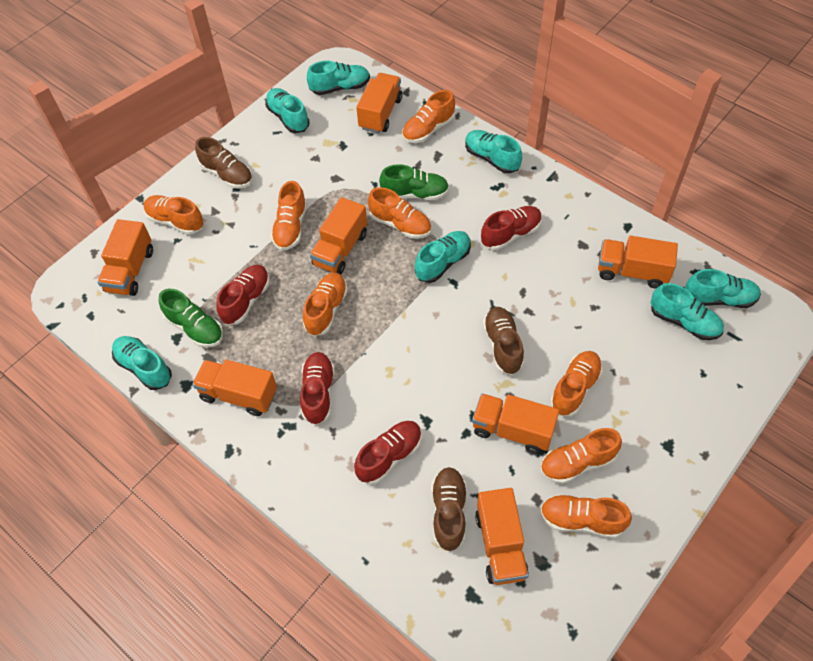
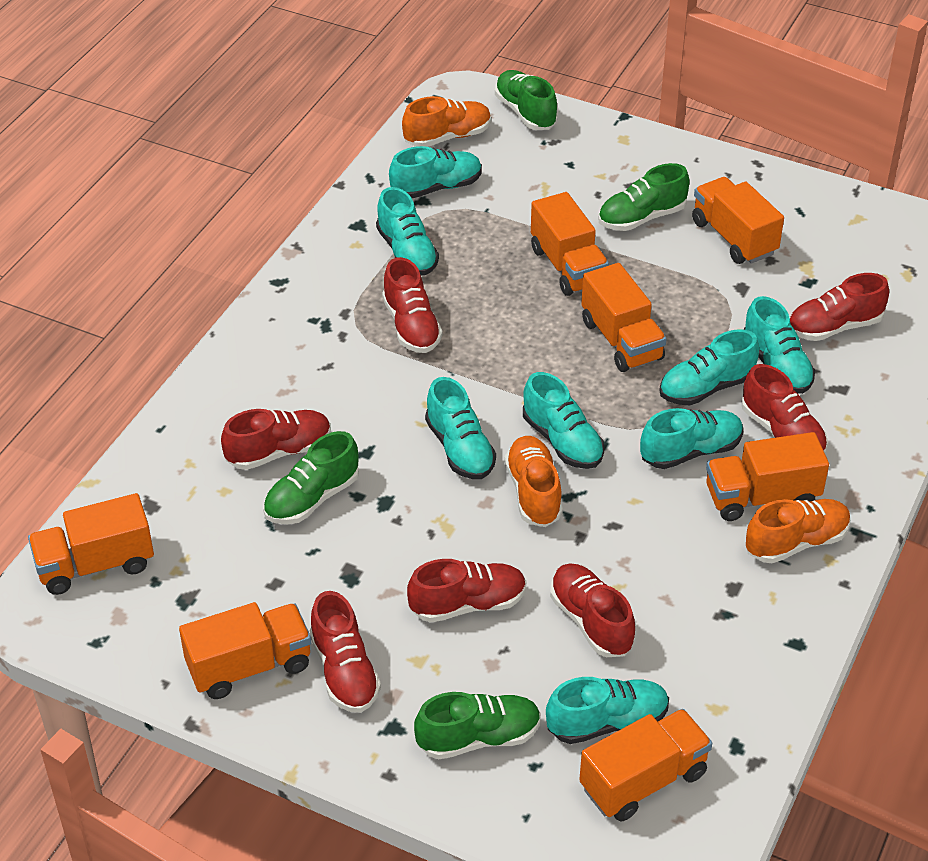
brown shoe: 3 -> 0
green shoe: 2 -> 4
orange shoe: 8 -> 3
red shoe: 4 -> 7
turquoise shoe: 7 -> 8

